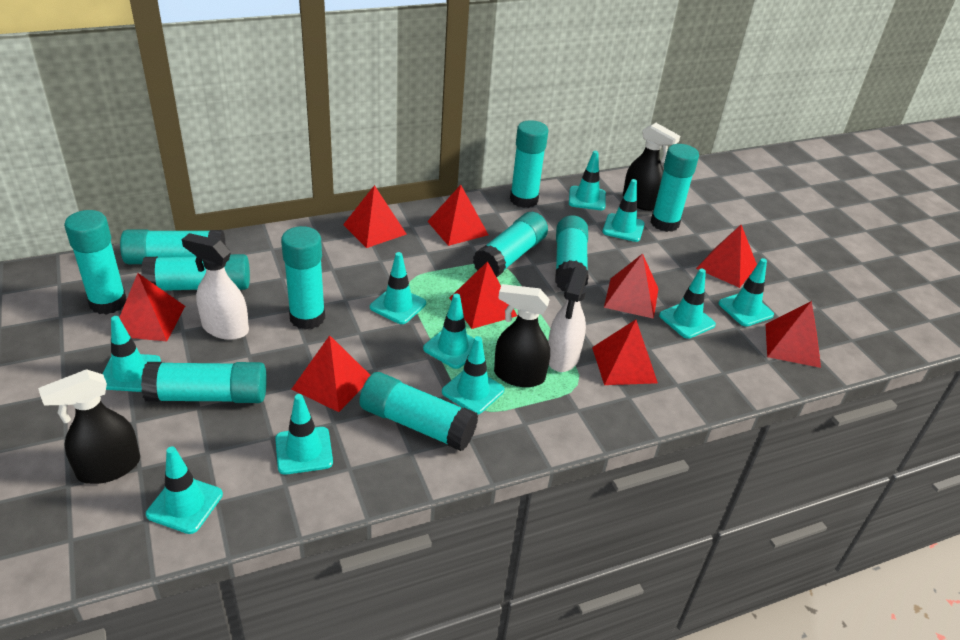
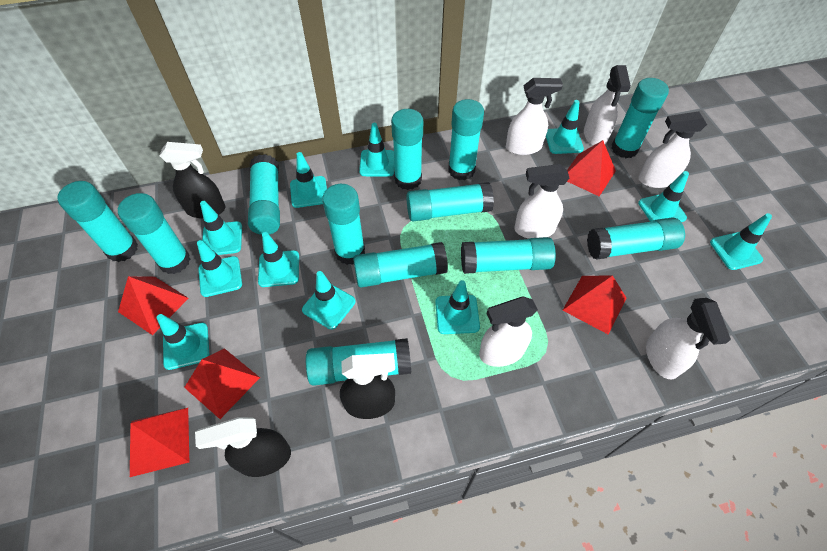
red pyramid: 9 -> 5
turquoise glue stick: 10 -> 12
turquoise traffic cone: 10 -> 11
white spray bottle: 2 -> 6

